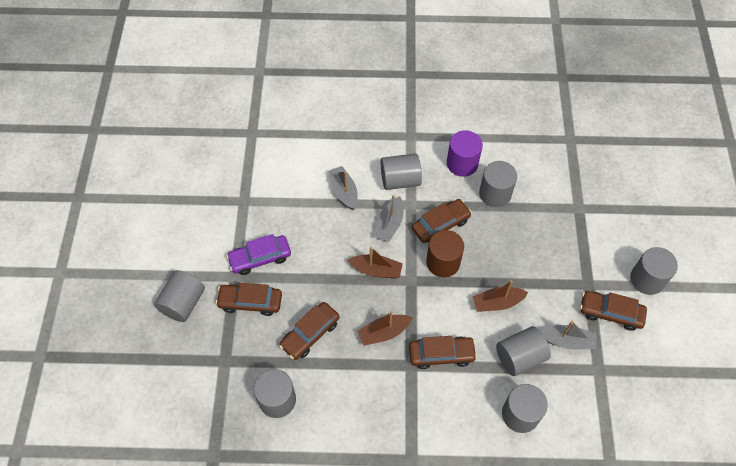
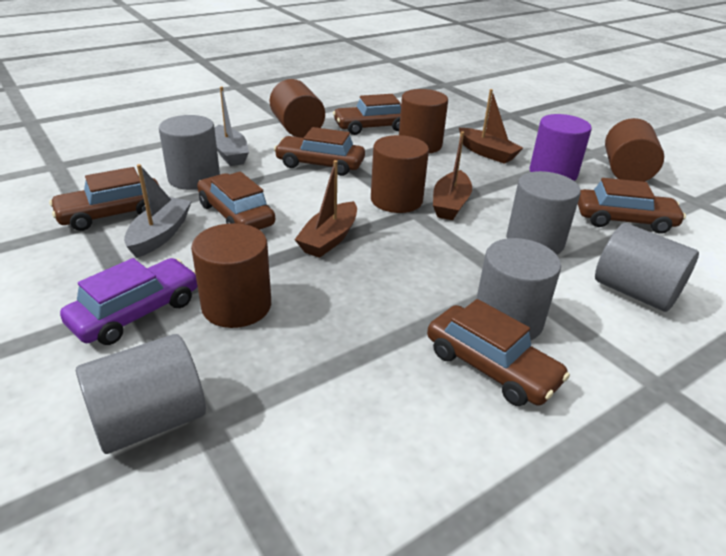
brown car: 5 -> 6
brown cylinder: 1 -> 5
grey boat: 3 -> 2
grey cylinder: 7 -> 5

